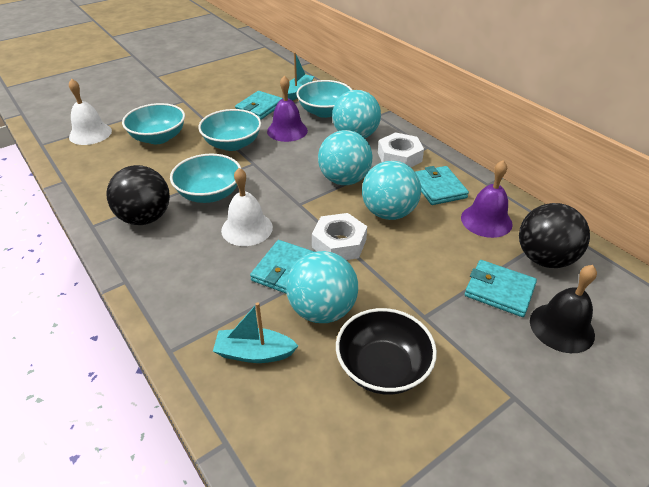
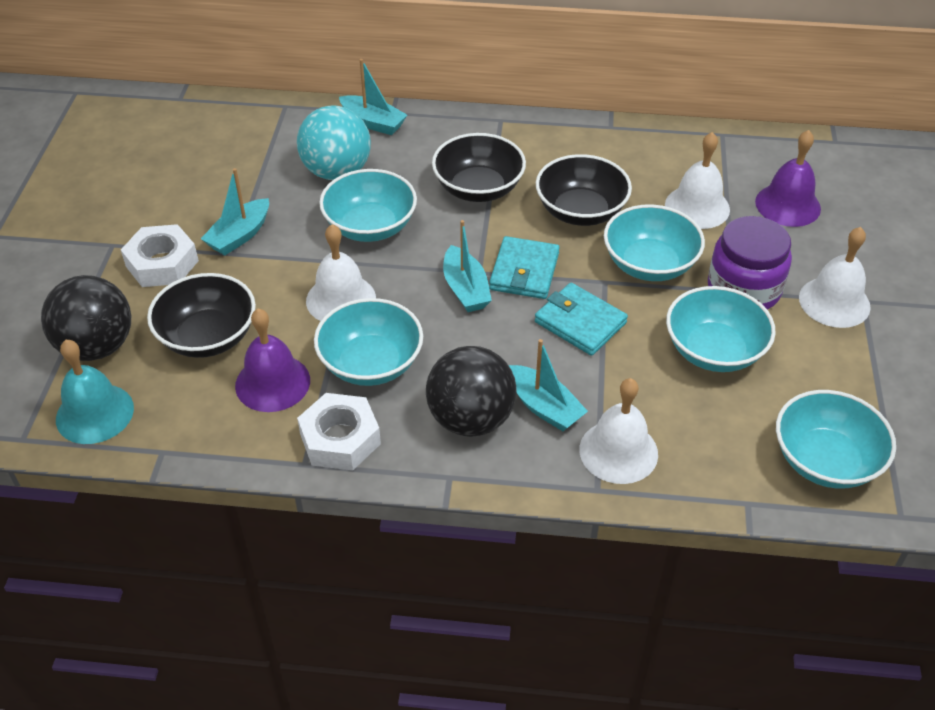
black bell: 1 -> 0
black bowl: 1 -> 3
purple jar: 0 -> 1
turquoise ball: 4 -> 1
turquoise bell: 0 -> 1
turquoise boat: 2 -> 4
turquoise bowl: 4 -> 5
turquoise wallet: 4 -> 2
white bell: 2 -> 4

